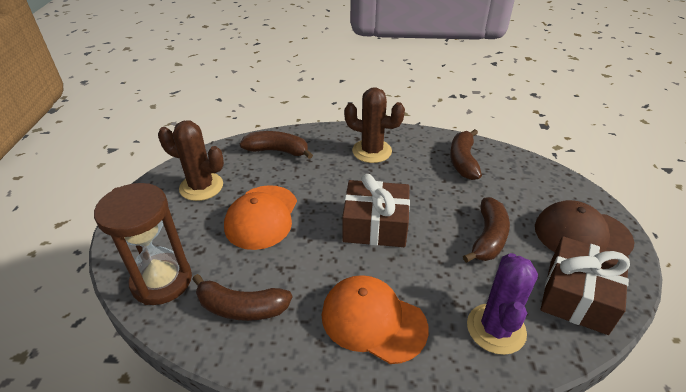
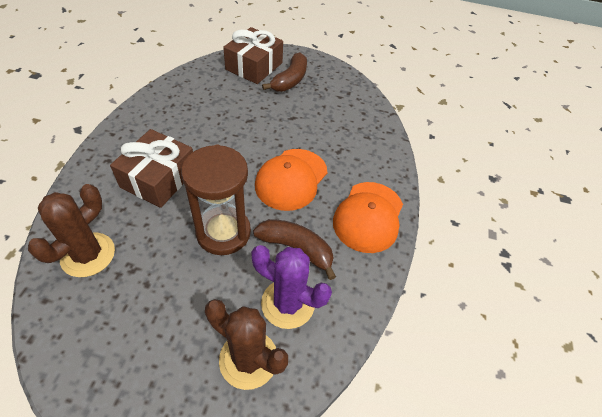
brown banana: 4 -> 2
brown cap: 1 -> 0

